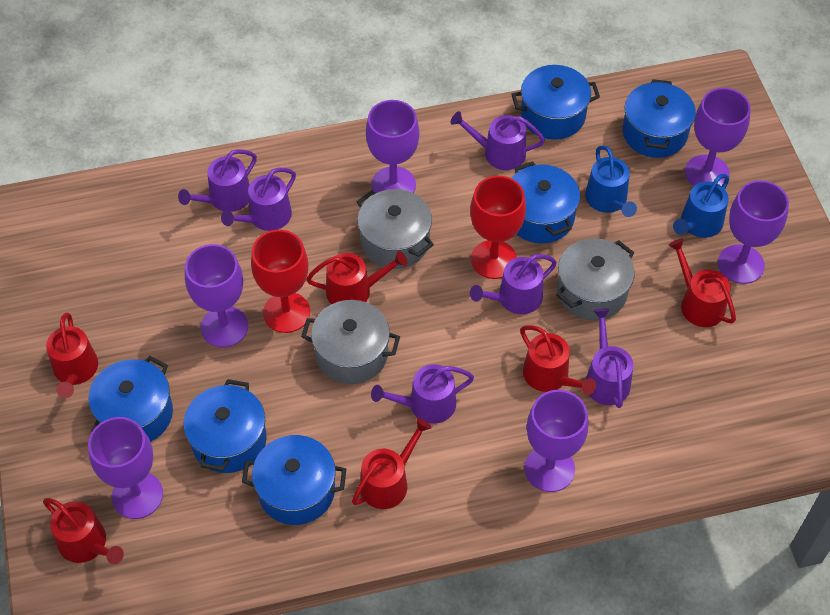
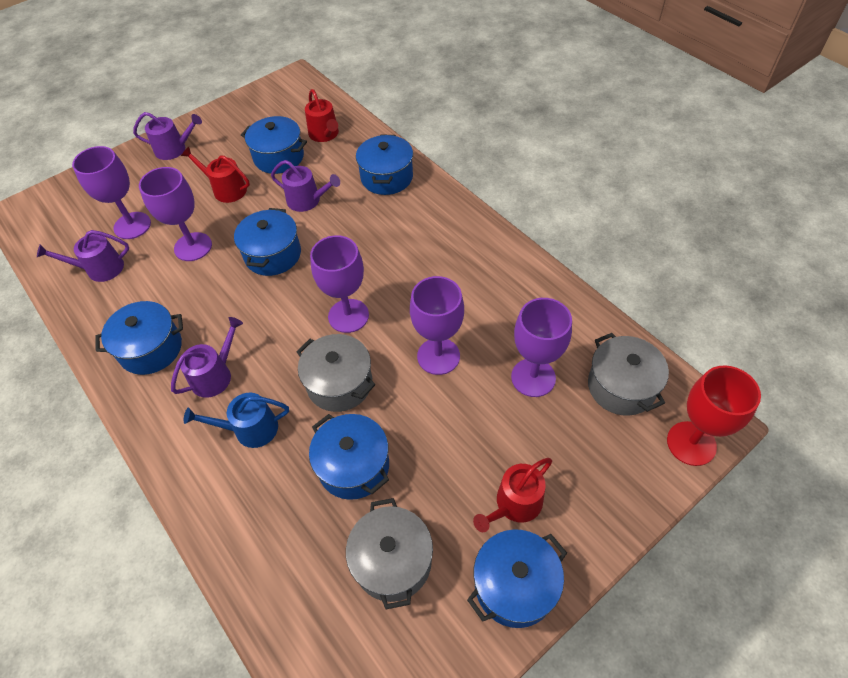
blue watering can: 2 -> 1
purple goblet: 6 -> 5
purple watering can: 6 -> 4
red goblet: 2 -> 1
red watering can: 6 -> 3

